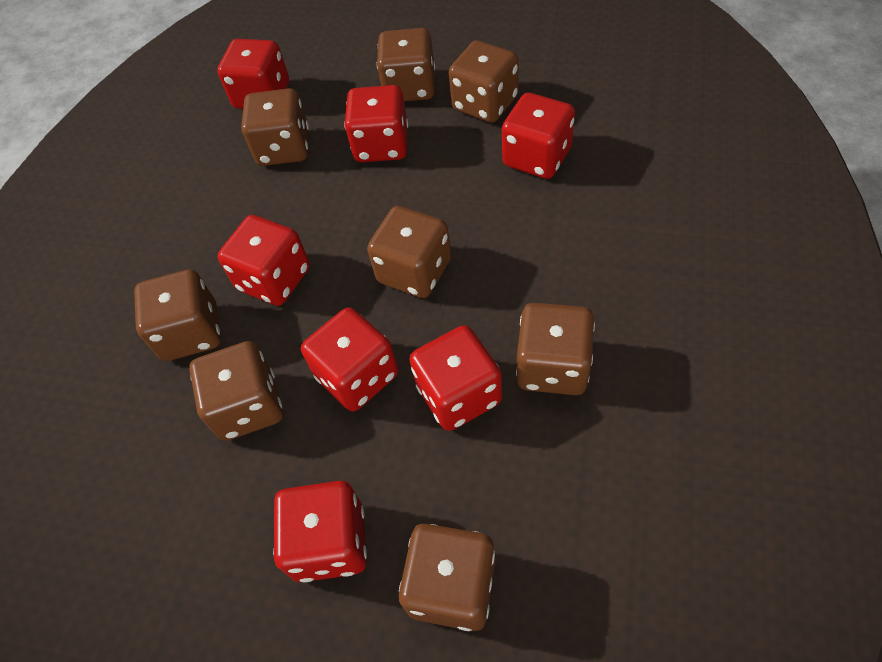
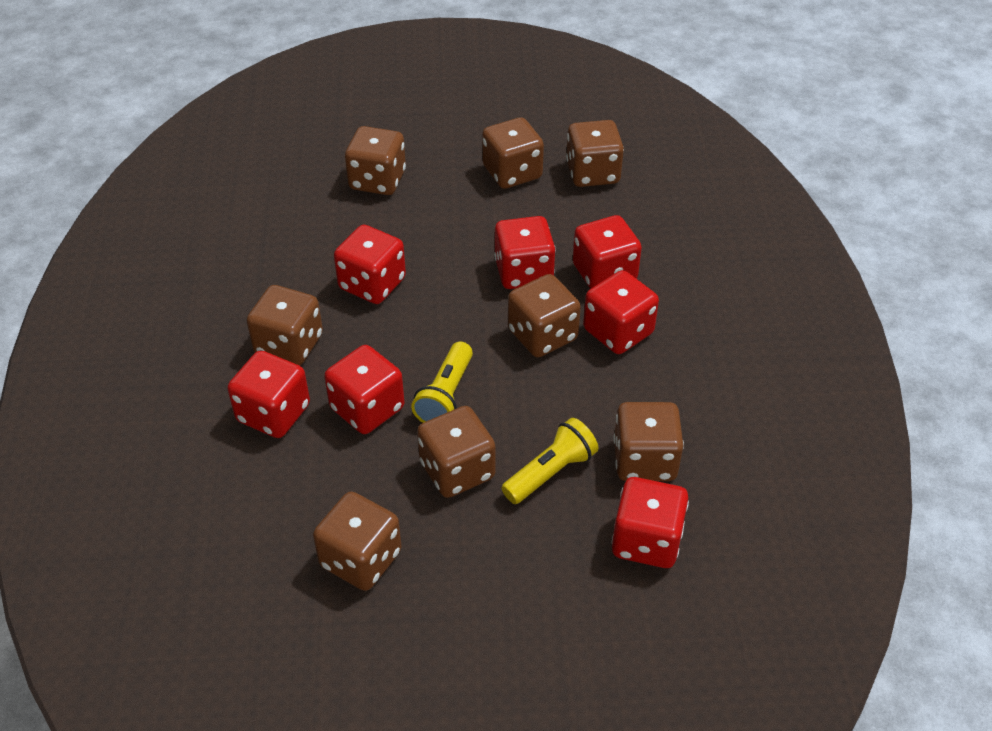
yellow flashlight: 0 -> 2

